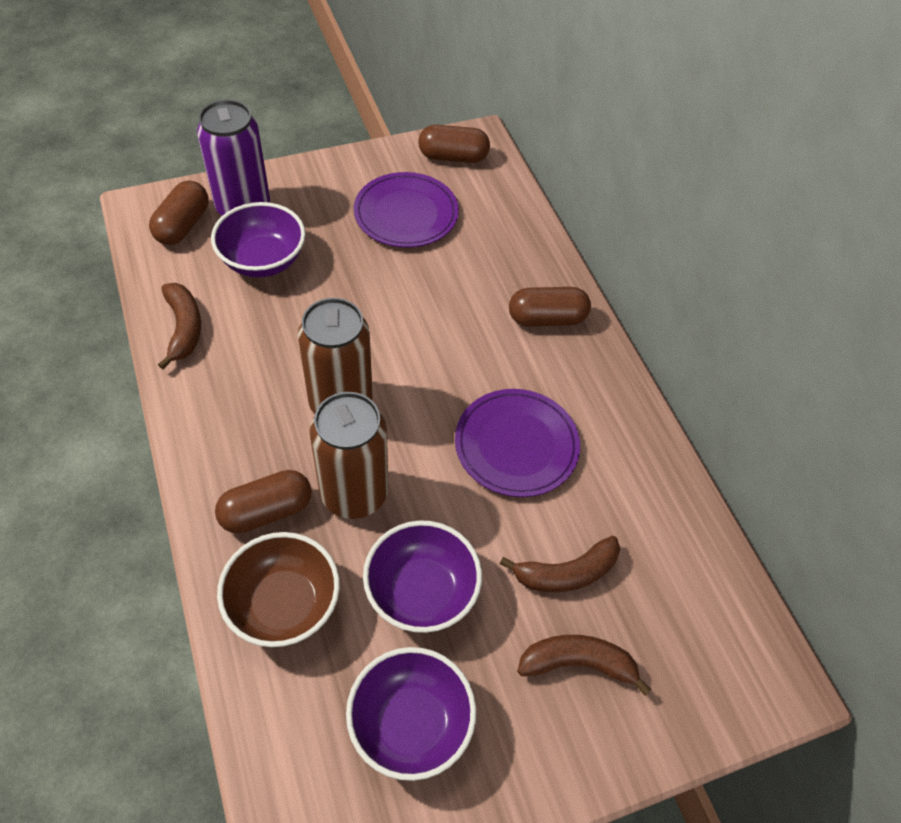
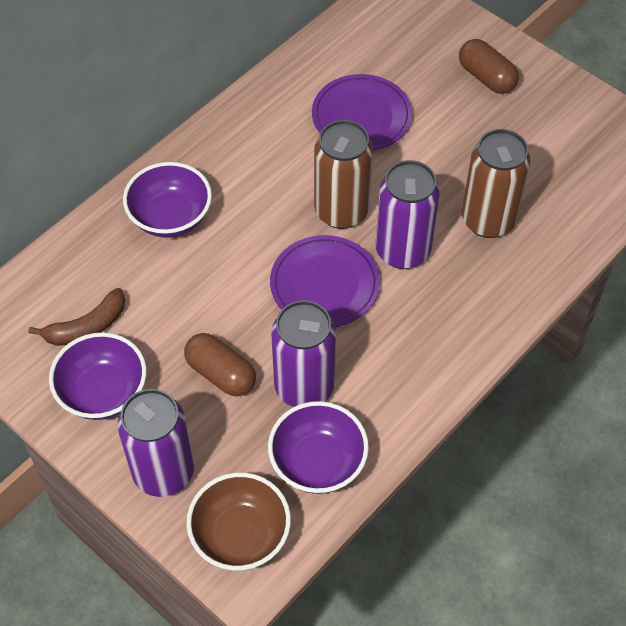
brown banana: 3 -> 1
brown capsule: 4 -> 2
purple can: 1 -> 3

